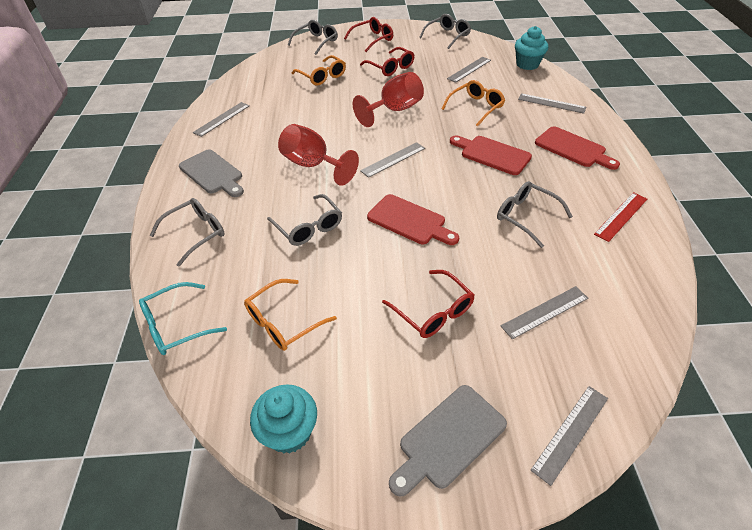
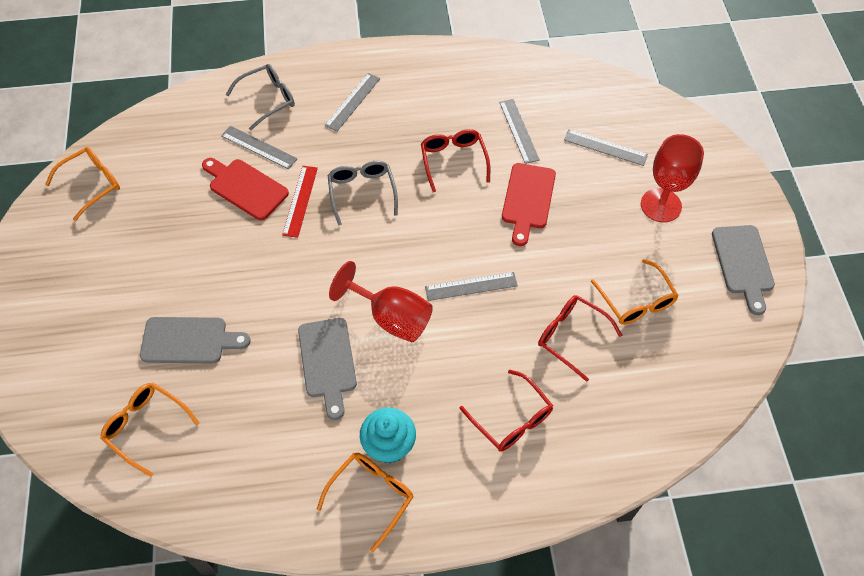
grey cutting board: 2 -> 3
grey glasses: 5 -> 2
grey ruler: 6 -> 5
orange glasses: 3 -> 4
red cutting board: 3 -> 2
turquoise cupcake: 2 -> 1
turquoise glasses: 1 -> 0

